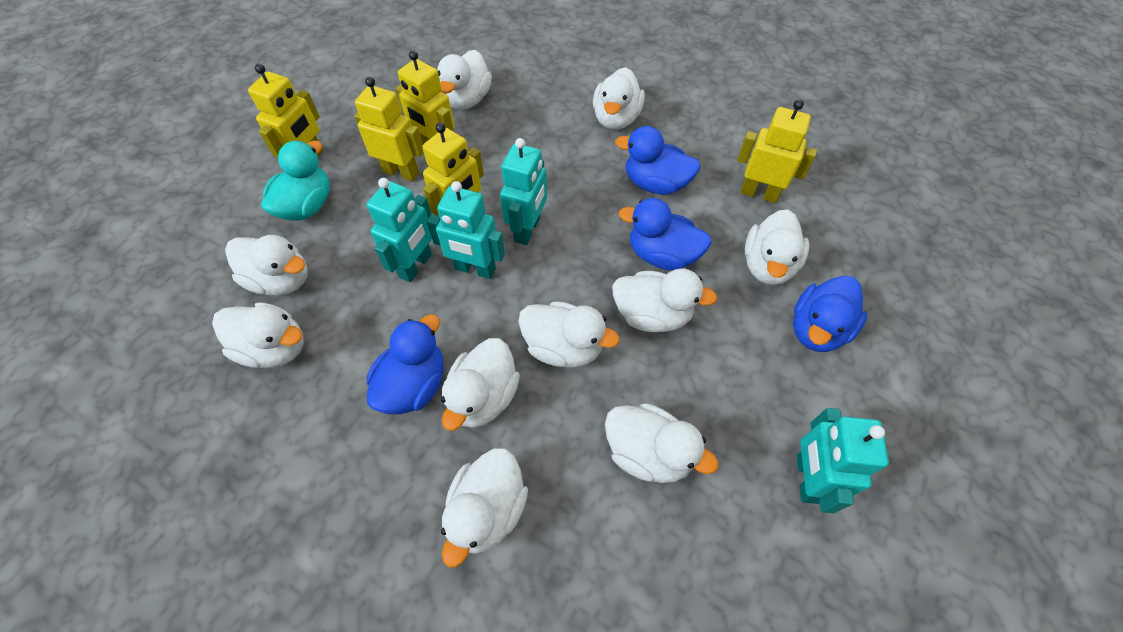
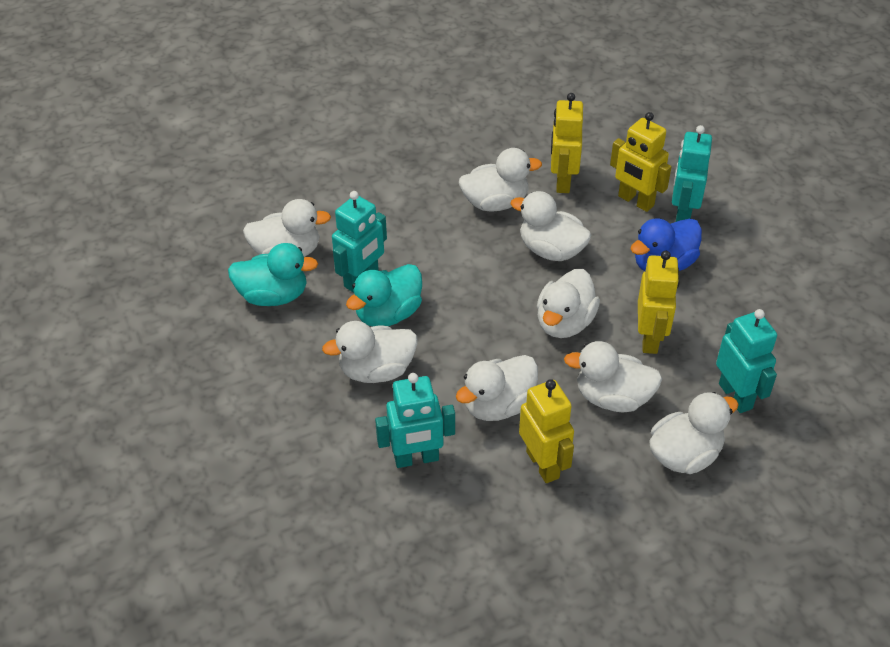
blue duck: 4 -> 1
turquoise duck: 1 -> 2
white duck: 10 -> 8
yellow robot: 5 -> 4

